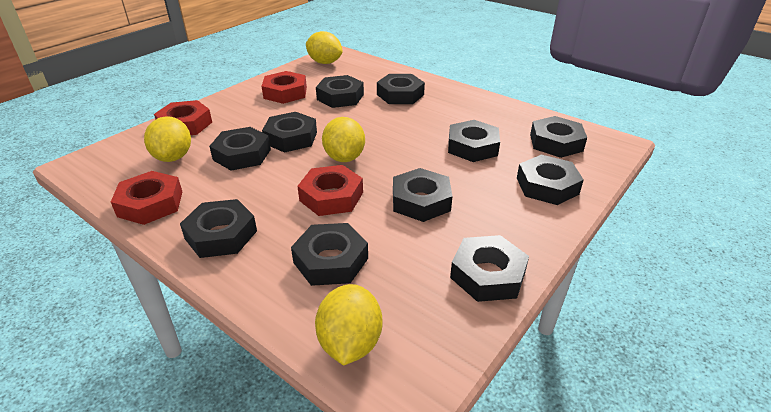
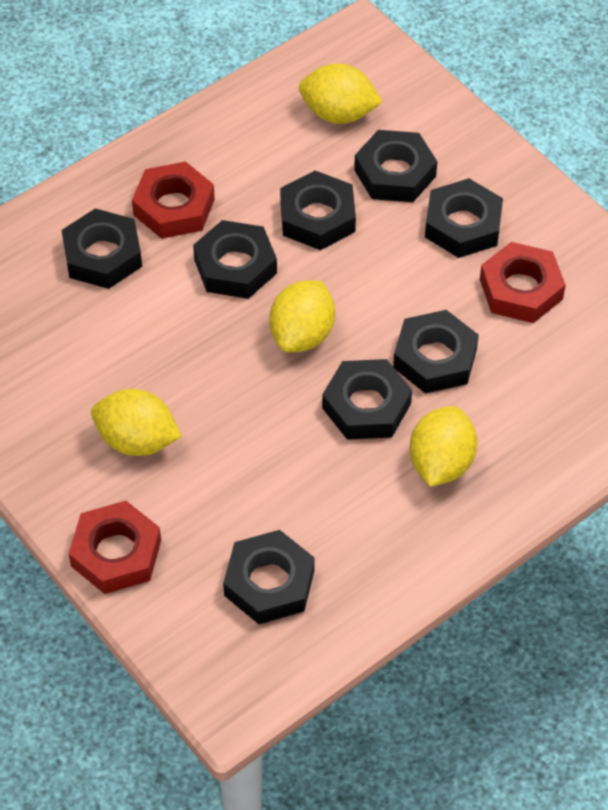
black nut: 11 -> 8
red nut: 4 -> 3

